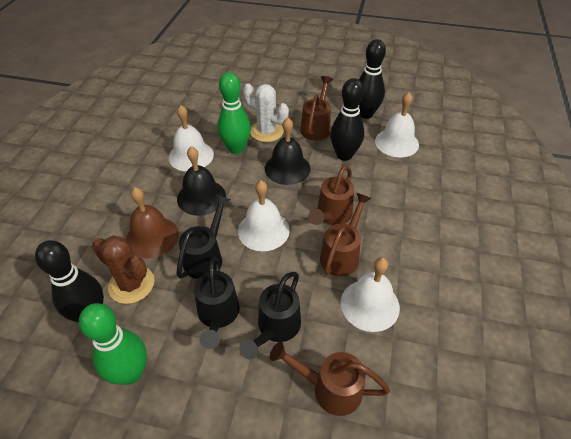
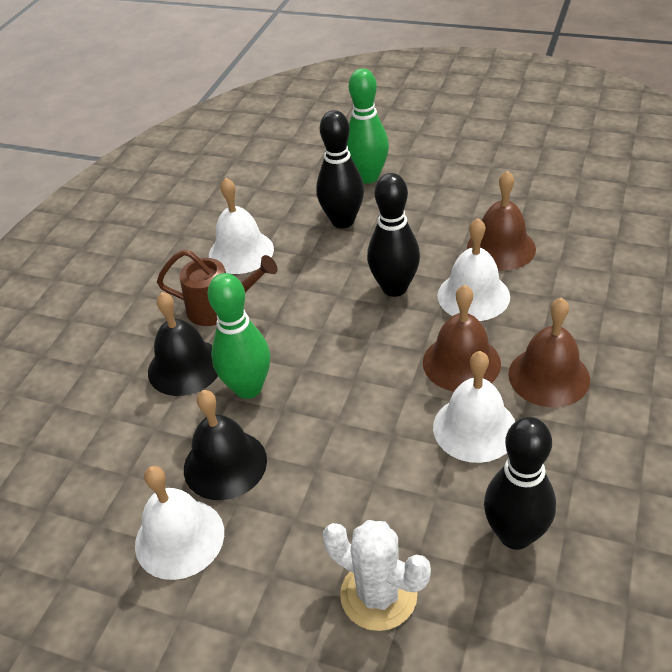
black watering can: 3 -> 0
brown bell: 1 -> 3
brown cactus: 1 -> 0
brown watering can: 4 -> 1

